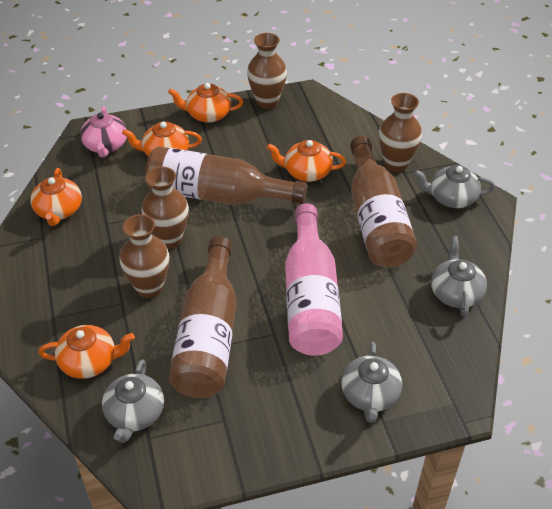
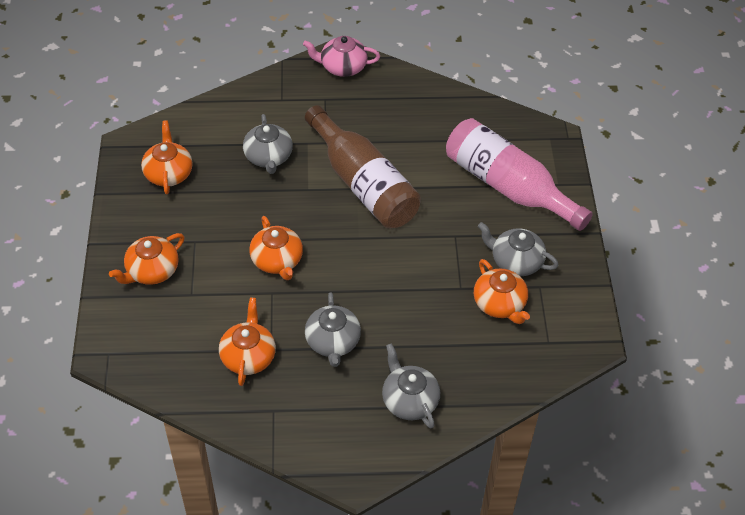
brown bottle: 3 -> 1
brown vase: 4 -> 0

